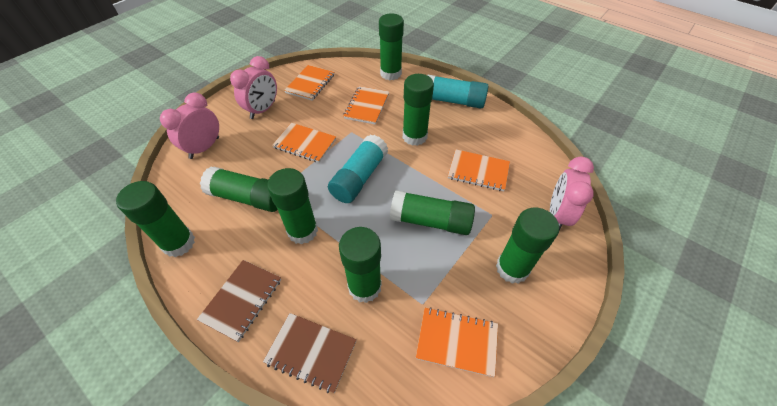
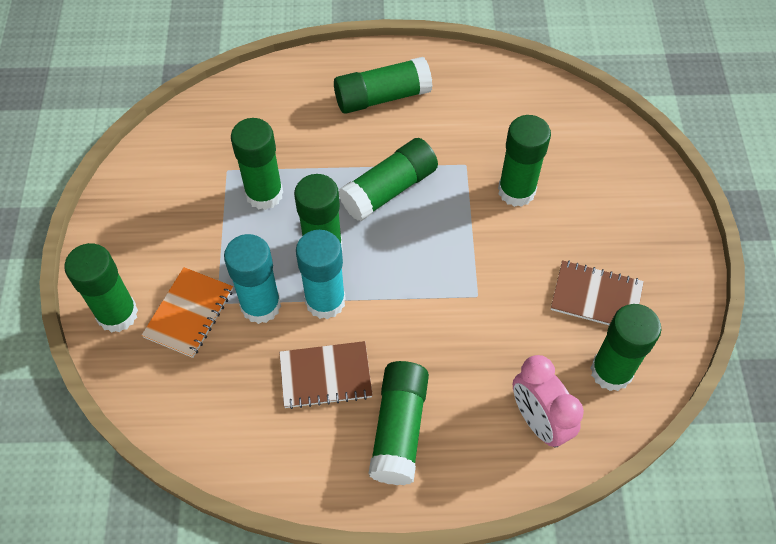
orange notebook: 5 -> 1
pink clock: 3 -> 1

